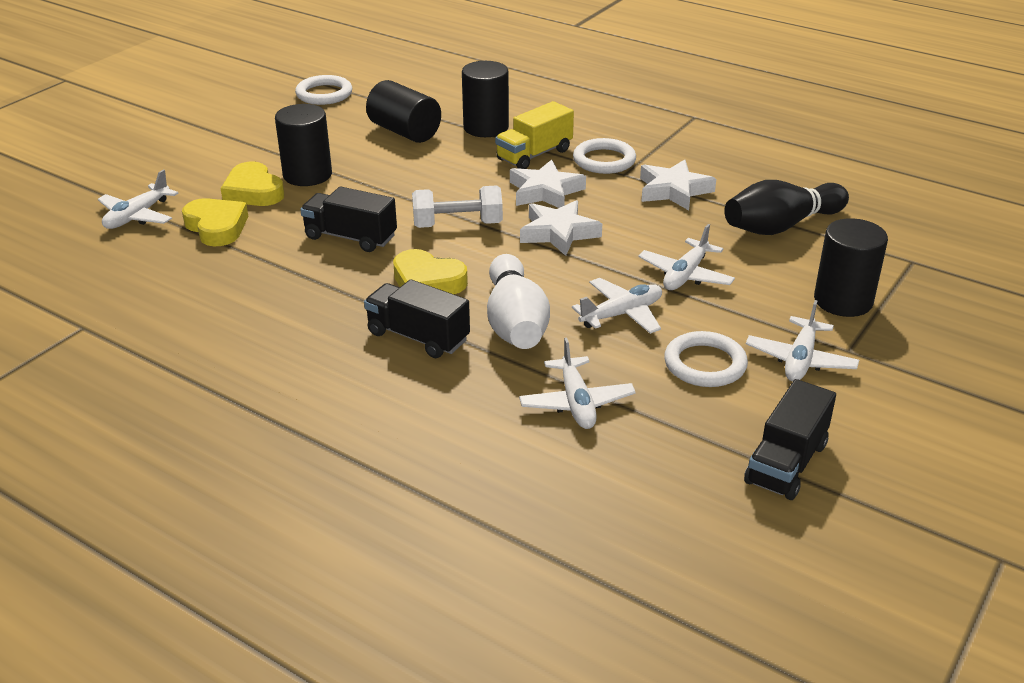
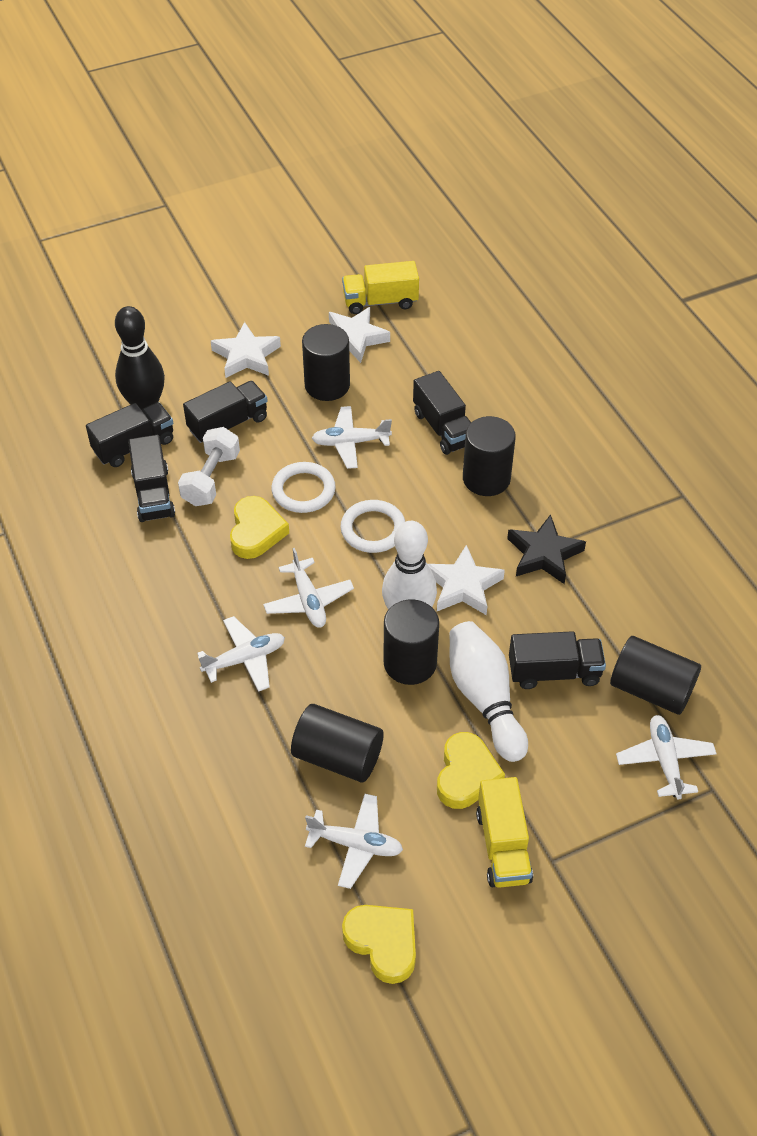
black cylinder: 4 -> 5
black star: 0 -> 1
black truck: 3 -> 5
white bowling pin: 1 -> 2
white ring: 3 -> 2
yellow truck: 1 -> 2

